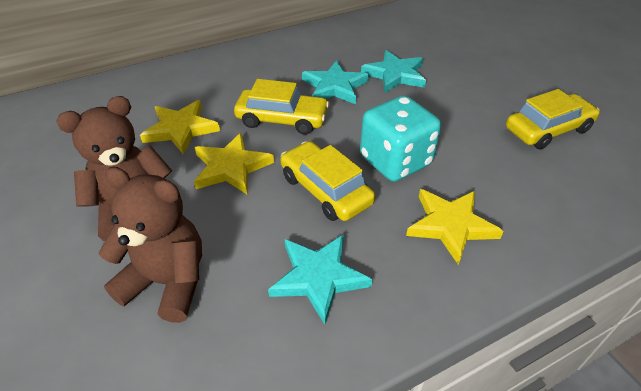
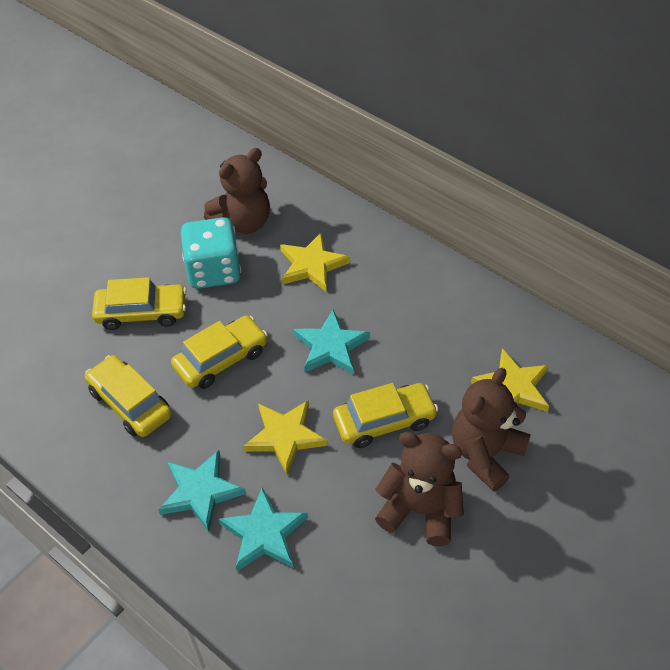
brown teddy bear: 2 -> 3
yellow car: 3 -> 4

